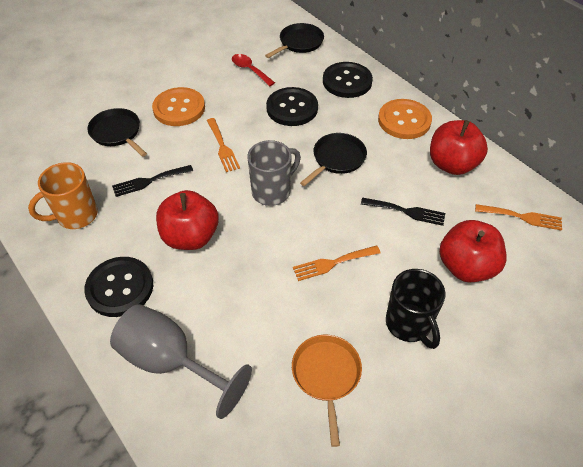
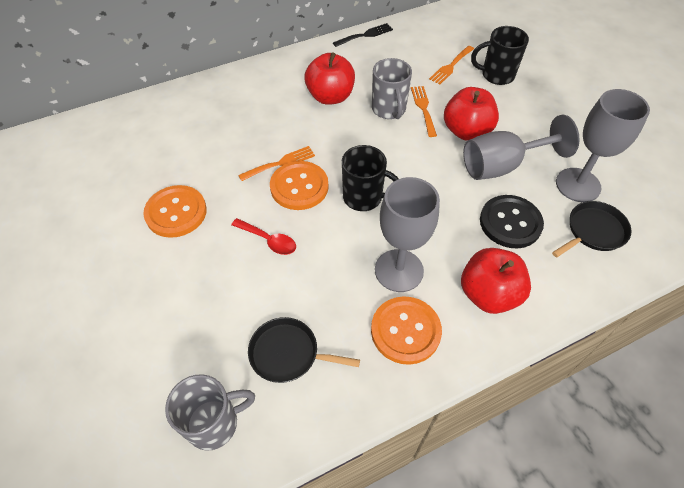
black button: 3 -> 1
black fork: 2 -> 1
black mug: 1 -> 2
black pan: 3 -> 2
grey goblet: 1 -> 3
grey mug: 1 -> 2
orange button: 2 -> 3
orange mug: 1 -> 0
orange pan: 1 -> 0

